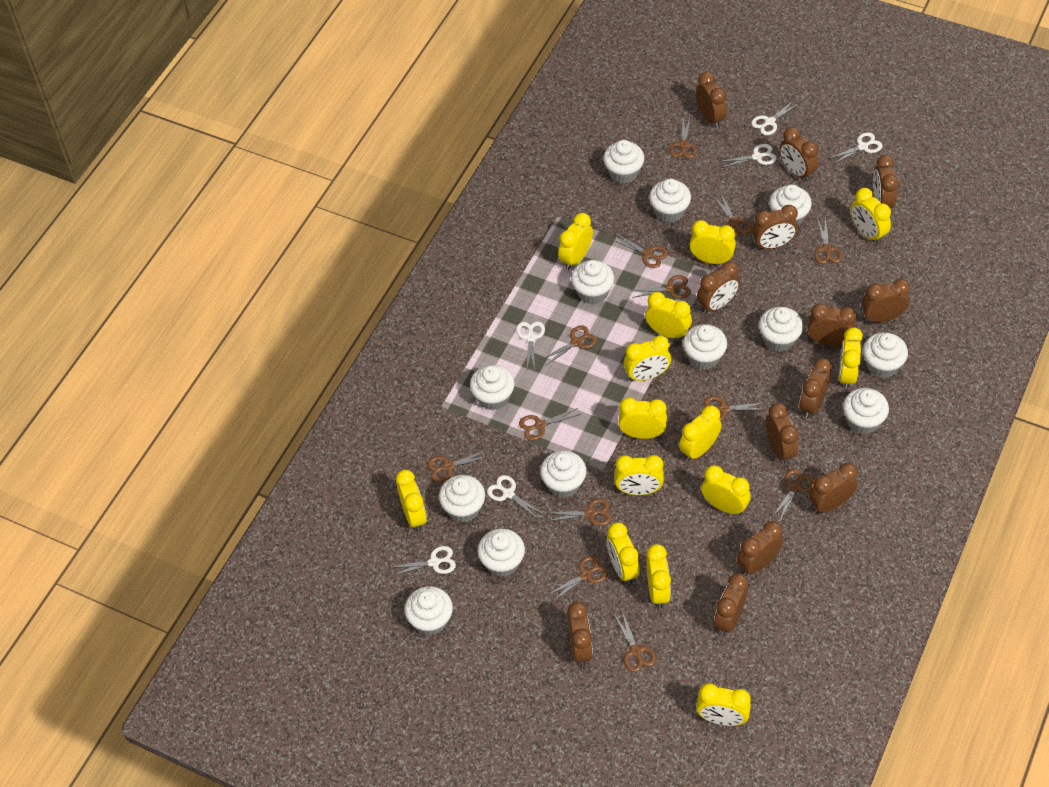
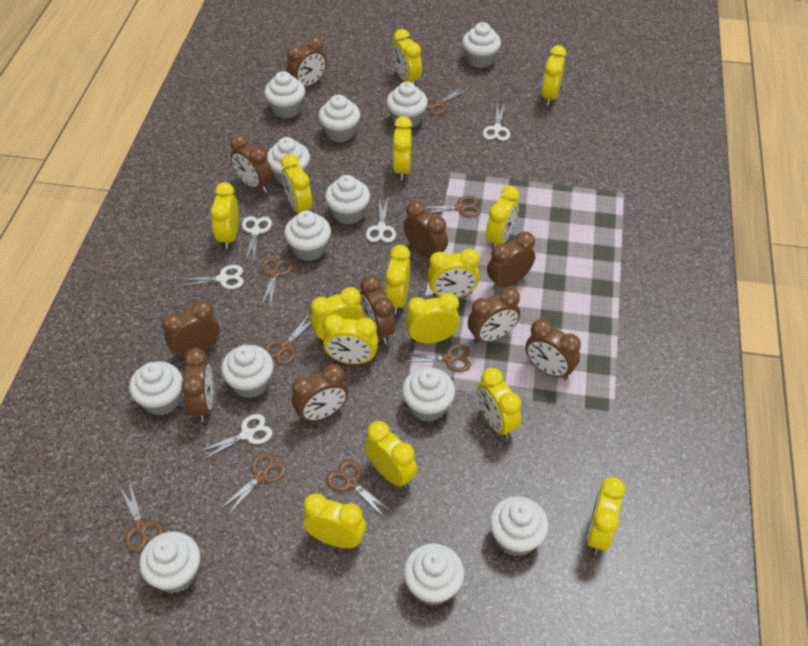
brown clock: 13 -> 10
brown scissors: 13 -> 8
white scissors: 6 -> 5
yellow clock: 14 -> 15

